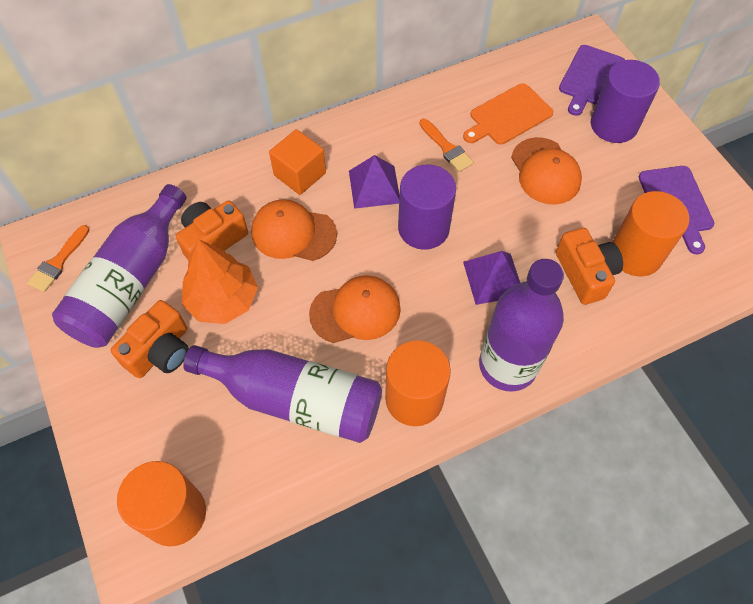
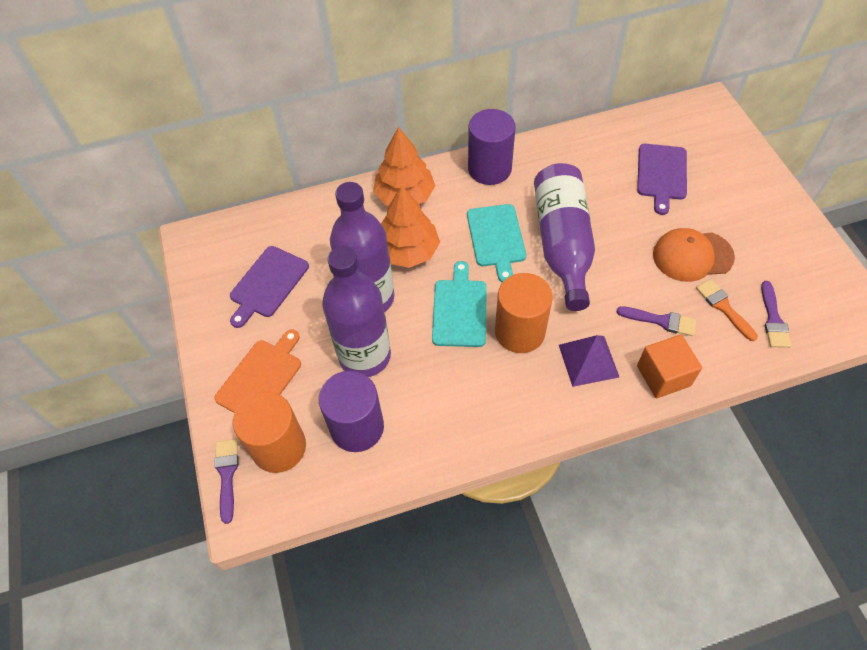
orange brush: 2 -> 1
orange camera: 3 -> 0
orange cap: 3 -> 1
orange cylinder: 3 -> 2
orange tree: 1 -> 2
purple brush: 0 -> 3
purple pyramid: 2 -> 1
turquoise cutting board: 0 -> 2

